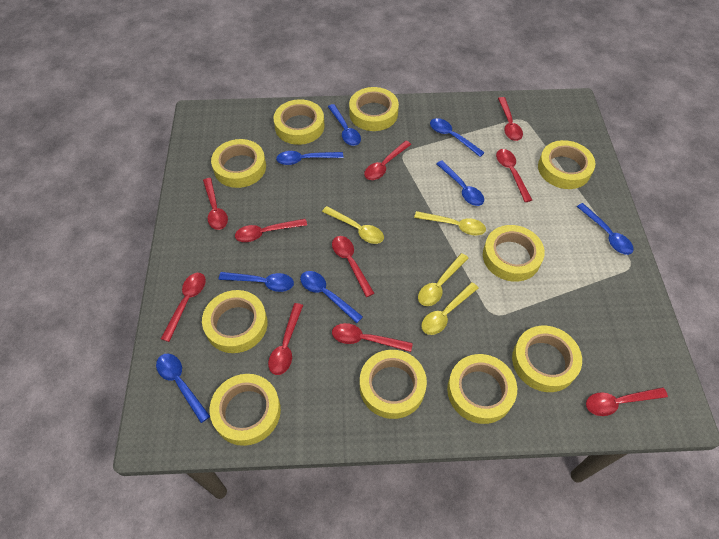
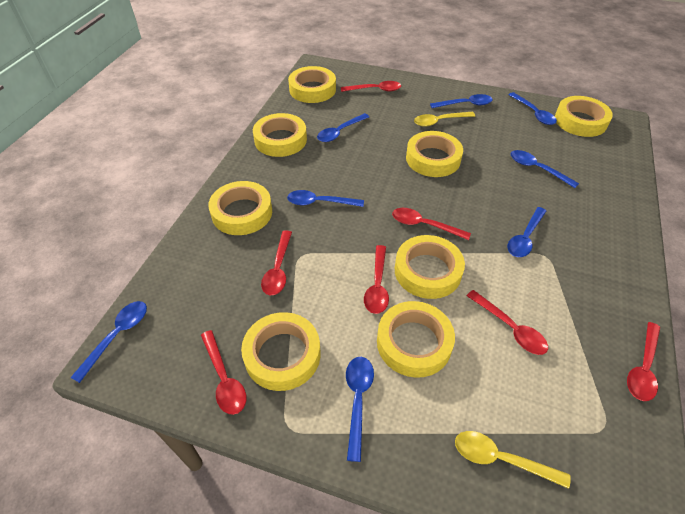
red spoon: 10 -> 7
yellow spoon: 4 -> 2
yellow tape: 10 -> 8

